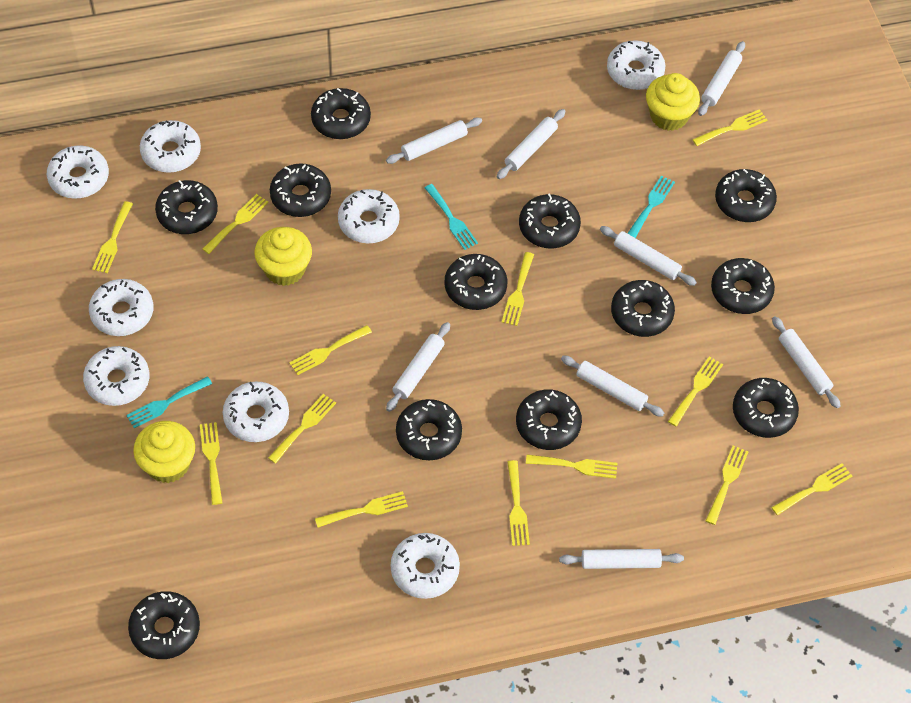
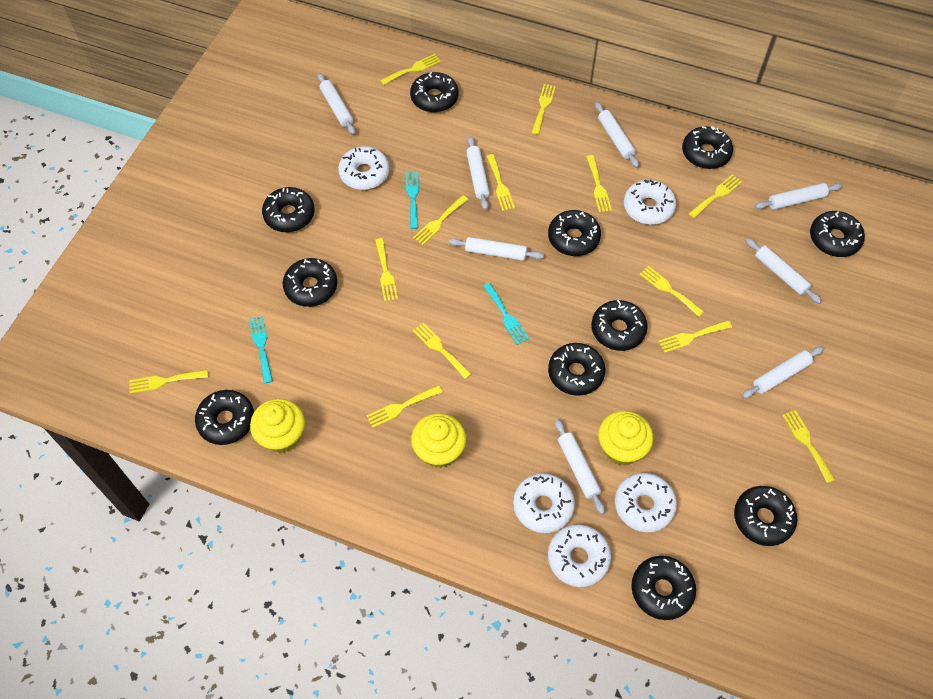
black donut: 12 -> 11
white donut: 8 -> 5

